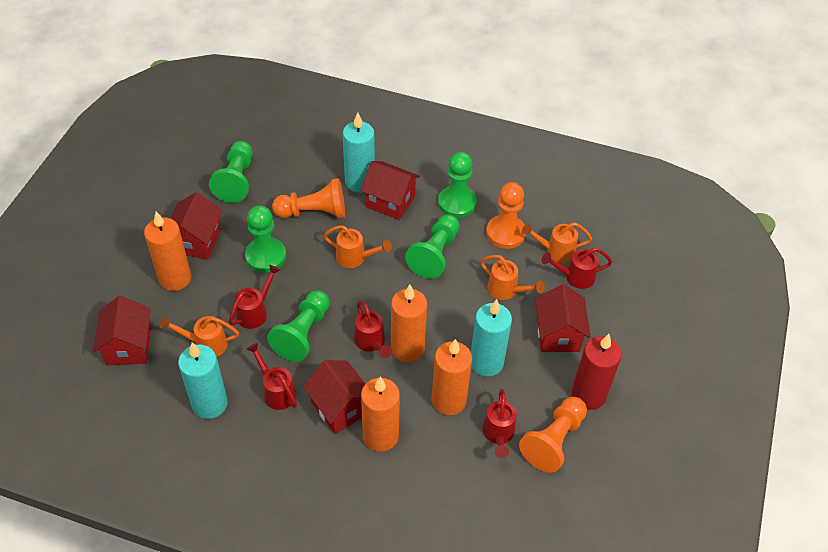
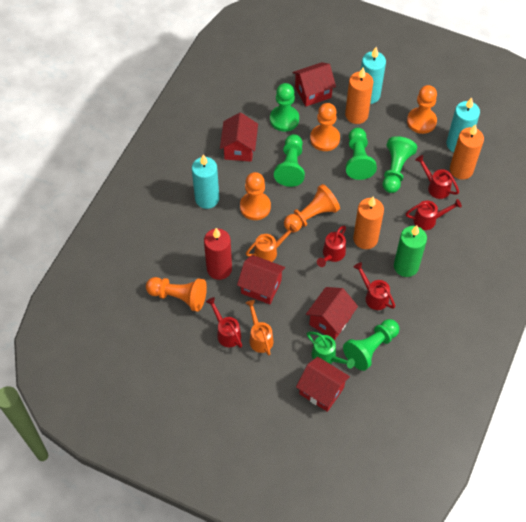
green candle: 0 -> 1
green watering can: 0 -> 1
orange candle: 4 -> 3
orange pawn: 3 -> 5
orange watering can: 4 -> 2

